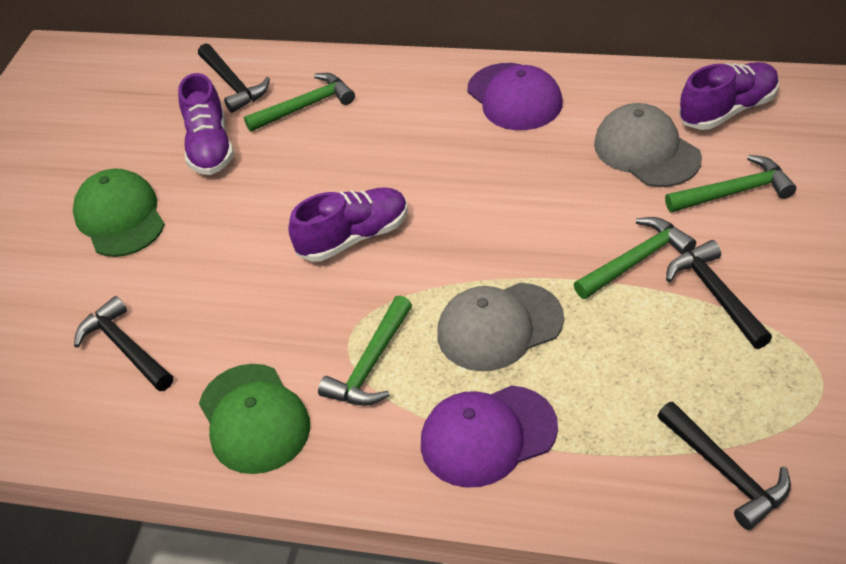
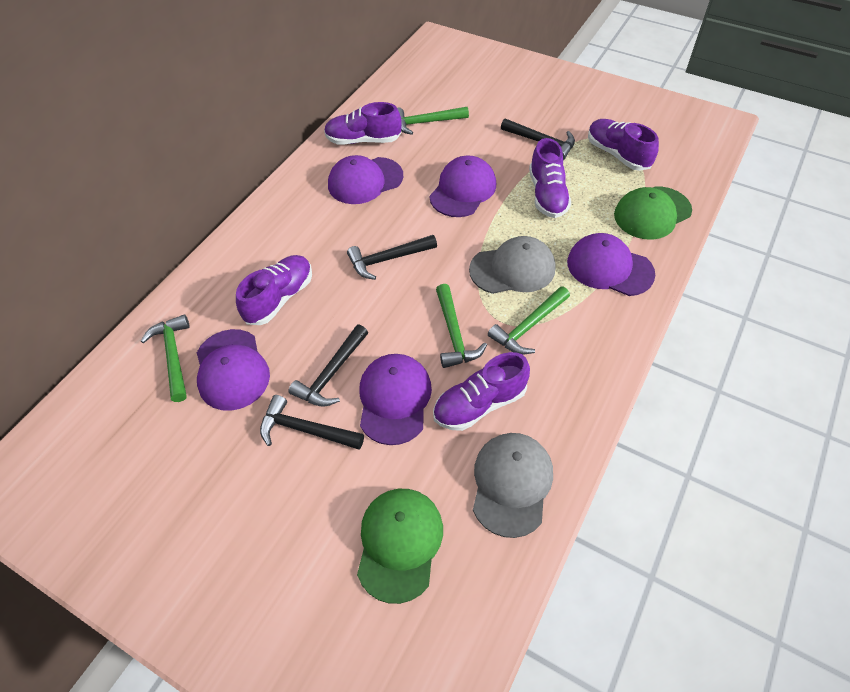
purple cap: 2 -> 5
purple shoe: 3 -> 5

